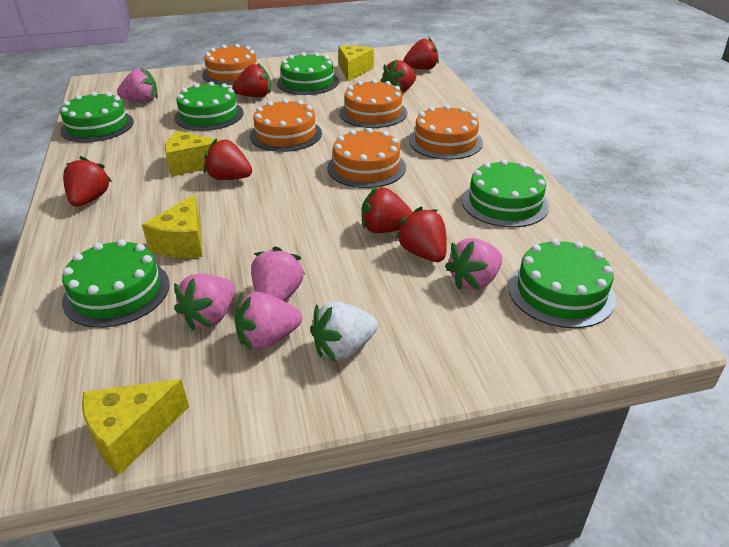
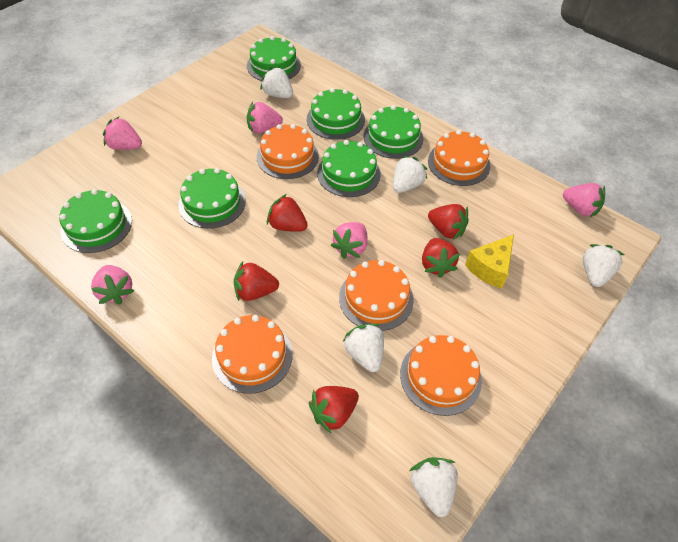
red strawberry: 7 -> 5
white strawberry: 1 -> 5
yellow cheese: 4 -> 1

